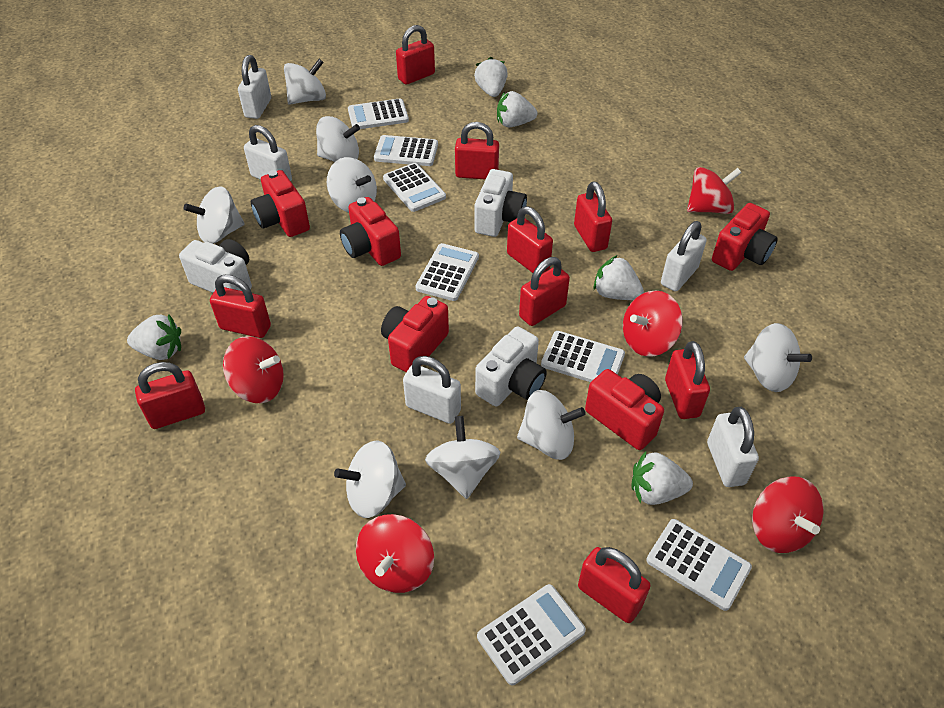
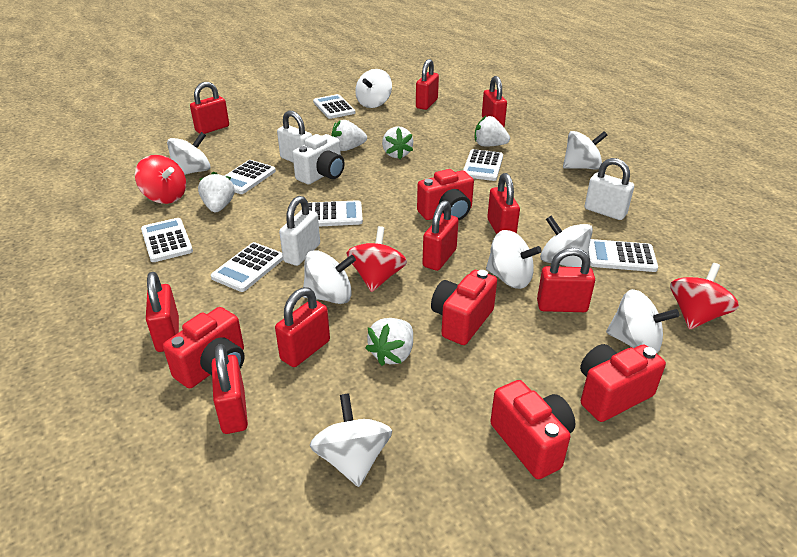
red spinning top: 5 -> 3
white camera: 3 -> 1
white padlock: 5 -> 3

